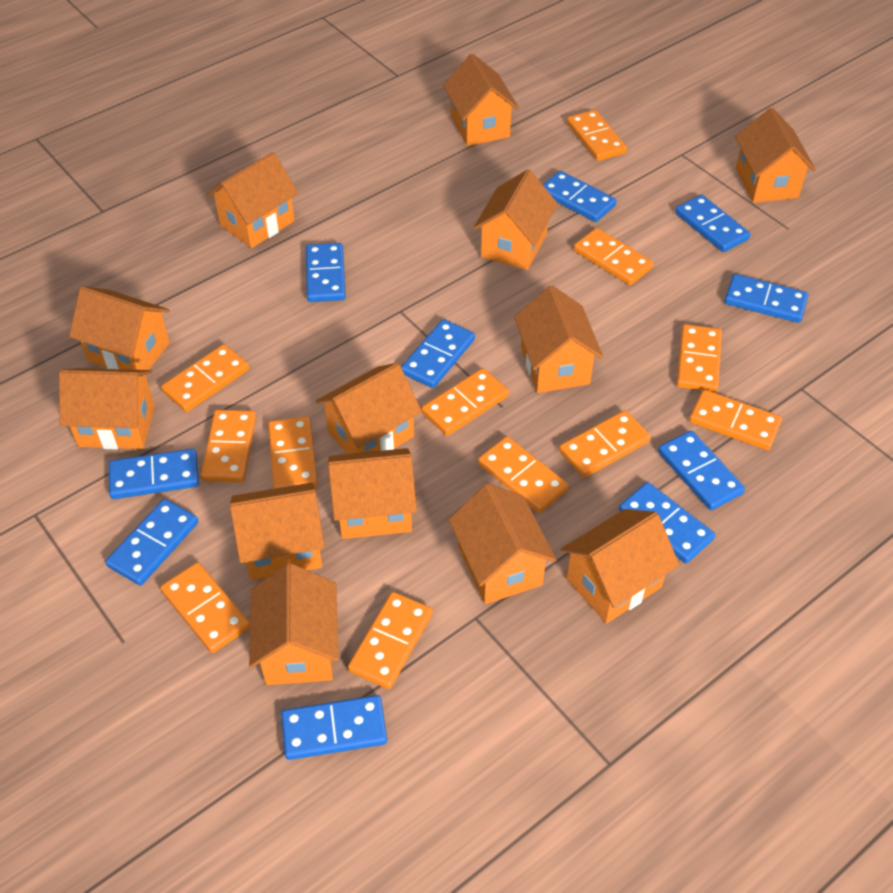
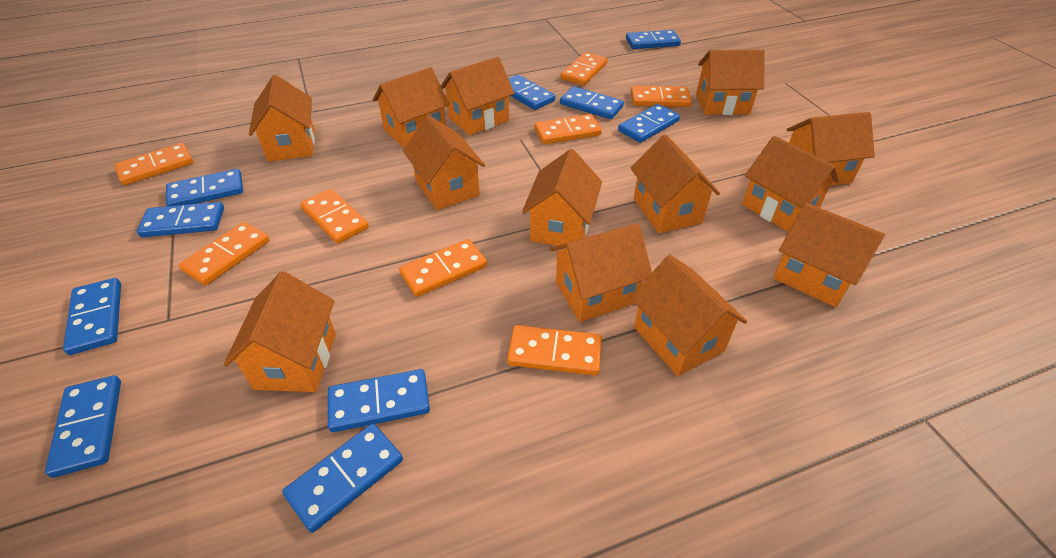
orange domino: 12 -> 8

